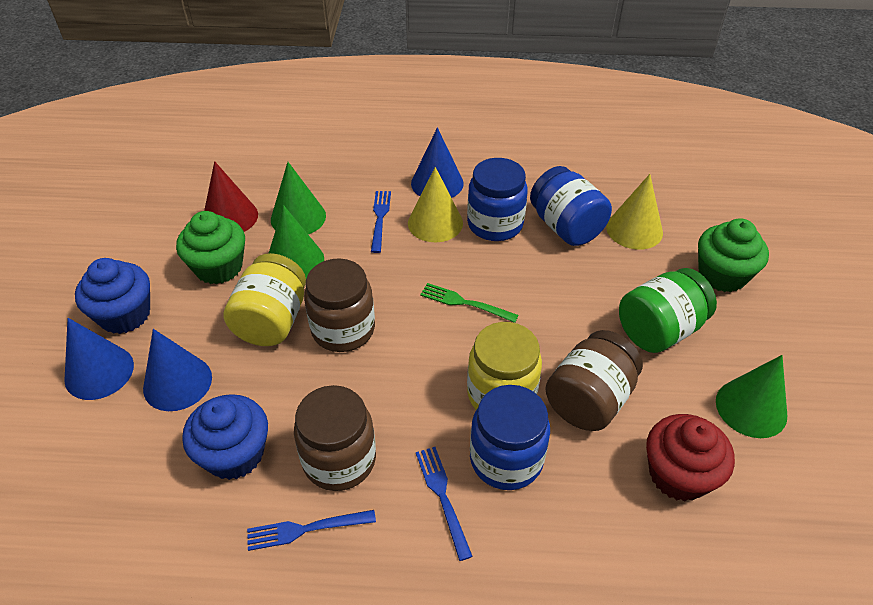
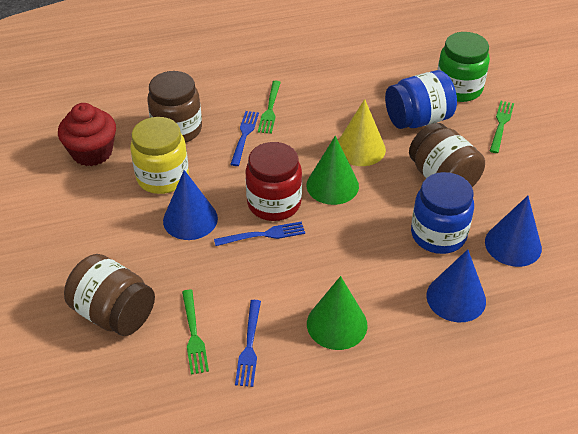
blue cupcake: 2 -> 0
blue jar: 3 -> 2
green cone: 3 -> 2
green cupcake: 2 -> 0
green fork: 1 -> 3
red cone: 1 -> 0
red jar: 0 -> 1
yellow cone: 2 -> 1
yellow jar: 2 -> 1

